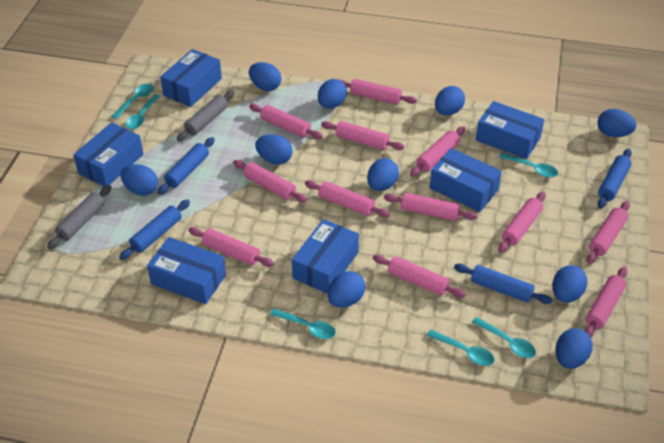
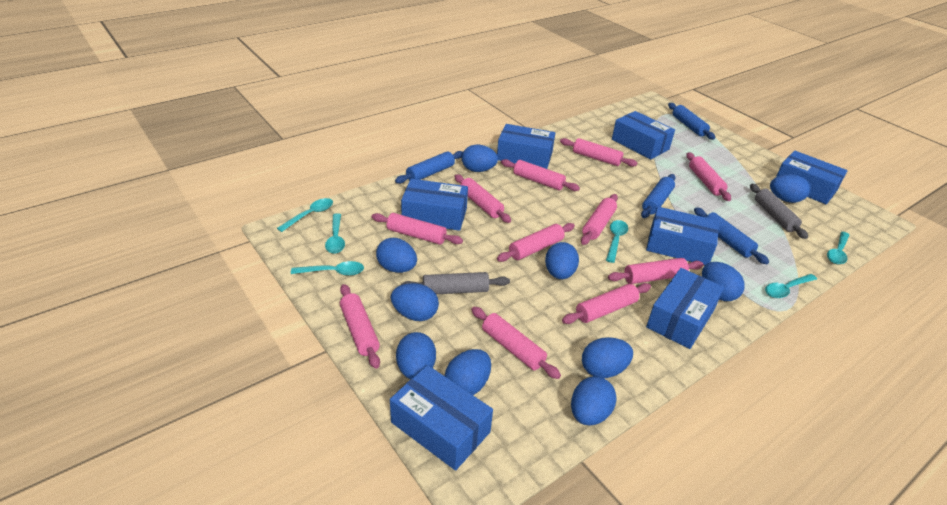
blue box: 6 -> 7
pink rolling pin: 12 -> 11

